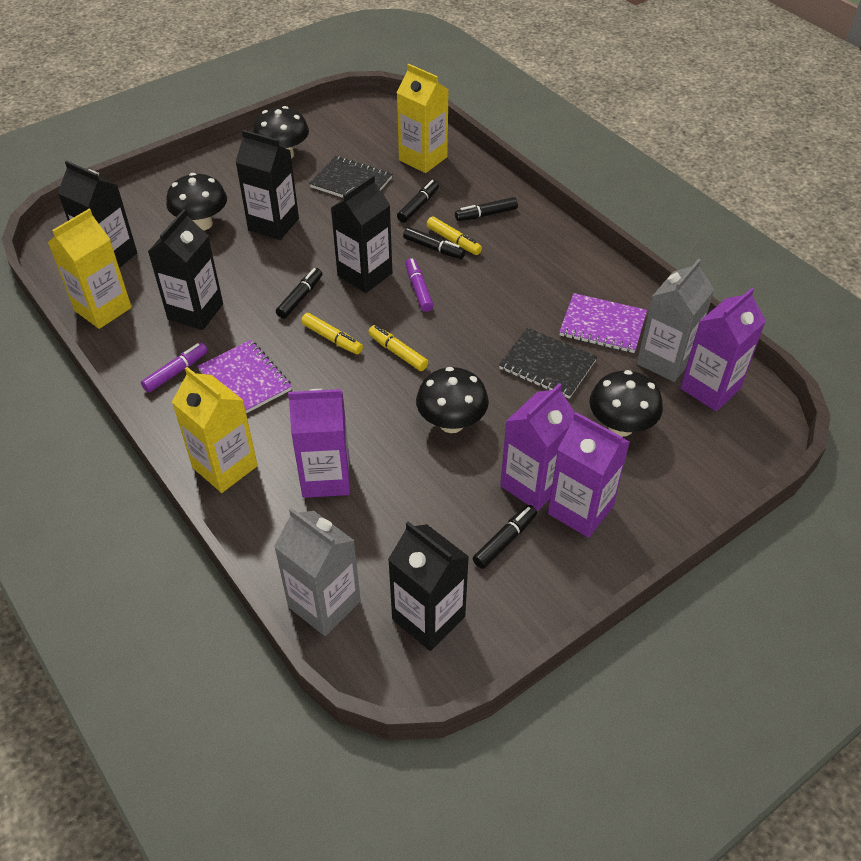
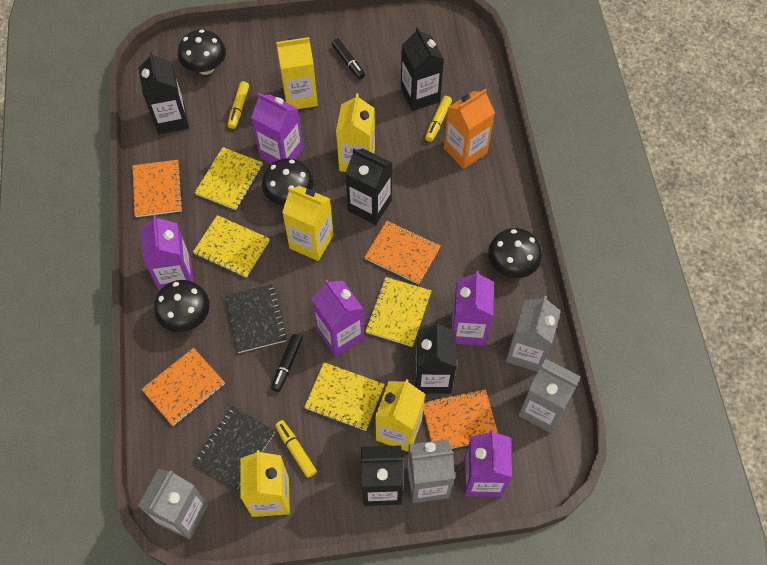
black marker: 5 -> 2
grey carton: 2 -> 4
orange carton: 0 -> 1
orange notebook: 0 -> 4
purple carton: 4 -> 5
purple marker: 2 -> 0
purple notebook: 2 -> 0
yellow carton: 3 -> 5
yellow notebook: 0 -> 4

